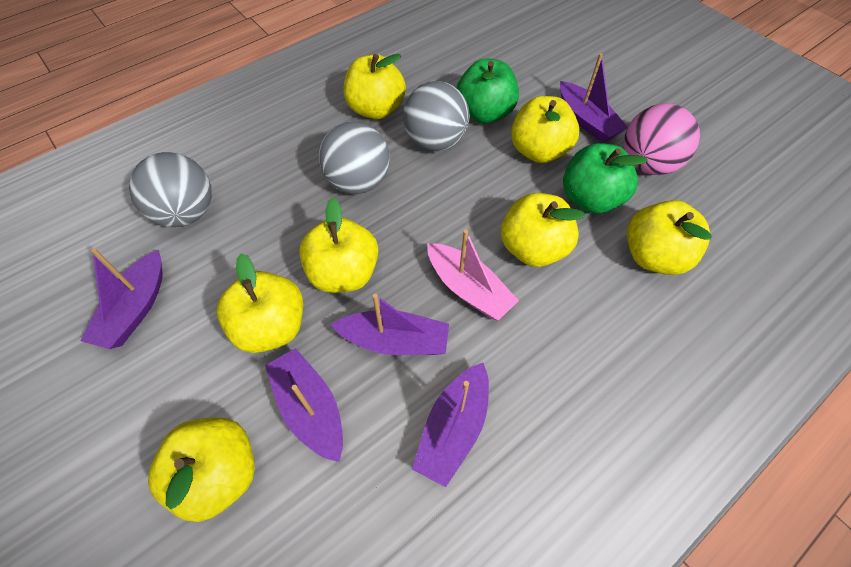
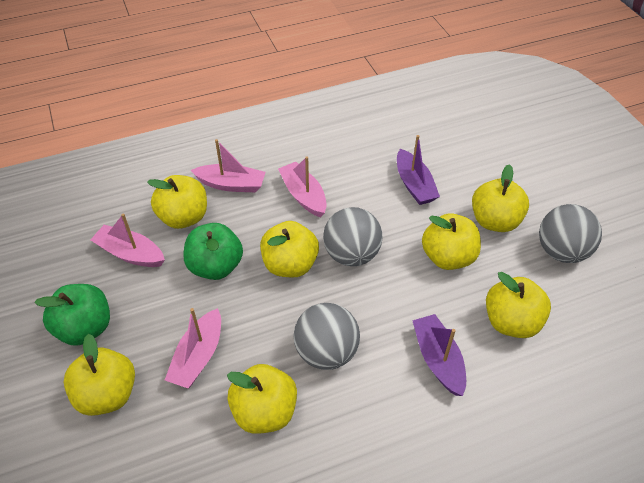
pink ball: 1 -> 0
pink boat: 1 -> 4
purple boat: 5 -> 2

